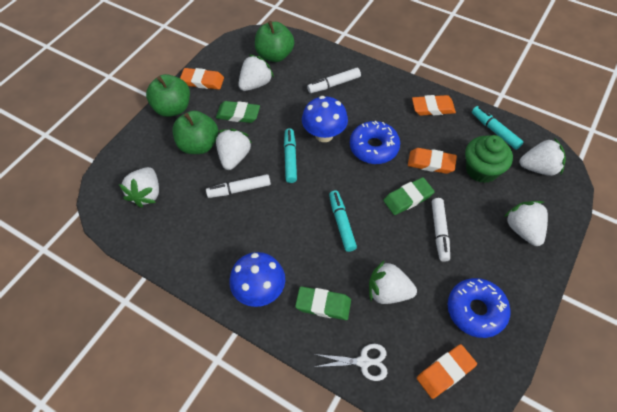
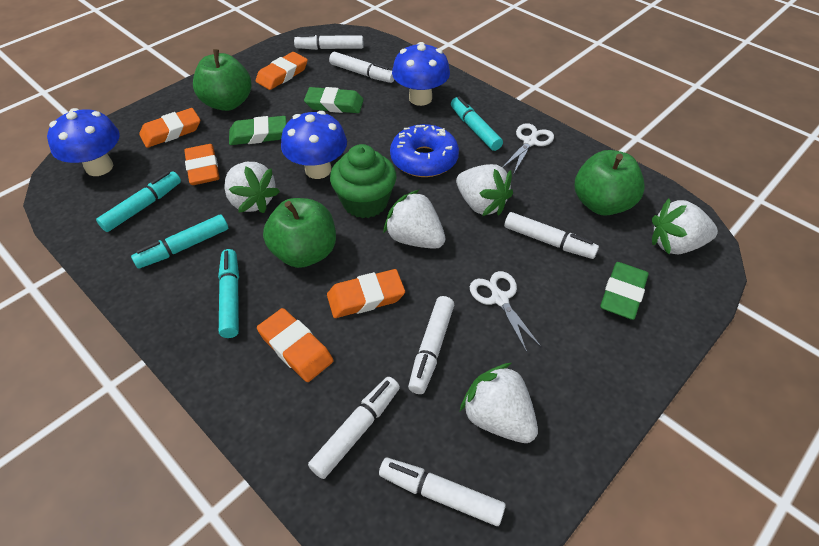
blue donut: 2 -> 1
blue mushroom: 2 -> 3
orange eraser: 4 -> 5
turquoise marker: 3 -> 4
white marker: 3 -> 6
white scissors: 1 -> 2
white strawberry: 6 -> 5

